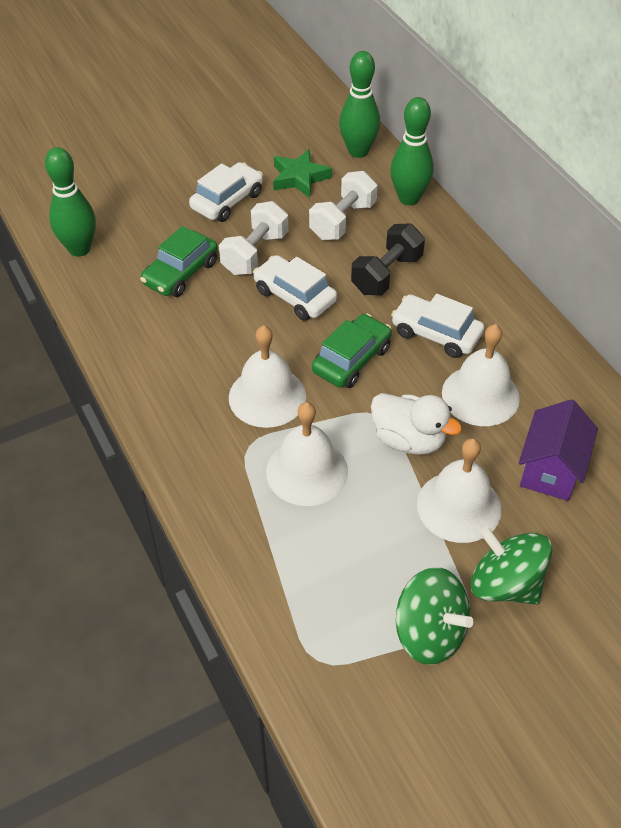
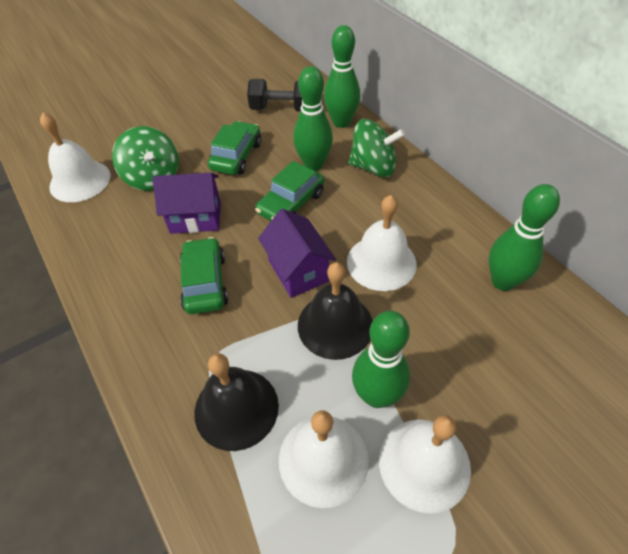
black bell: 0 -> 2
green bowling pin: 3 -> 4
green car: 2 -> 3
green star: 1 -> 0
purple house: 1 -> 2
white car: 3 -> 0
white duck: 1 -> 0
white dumbbell: 2 -> 0

